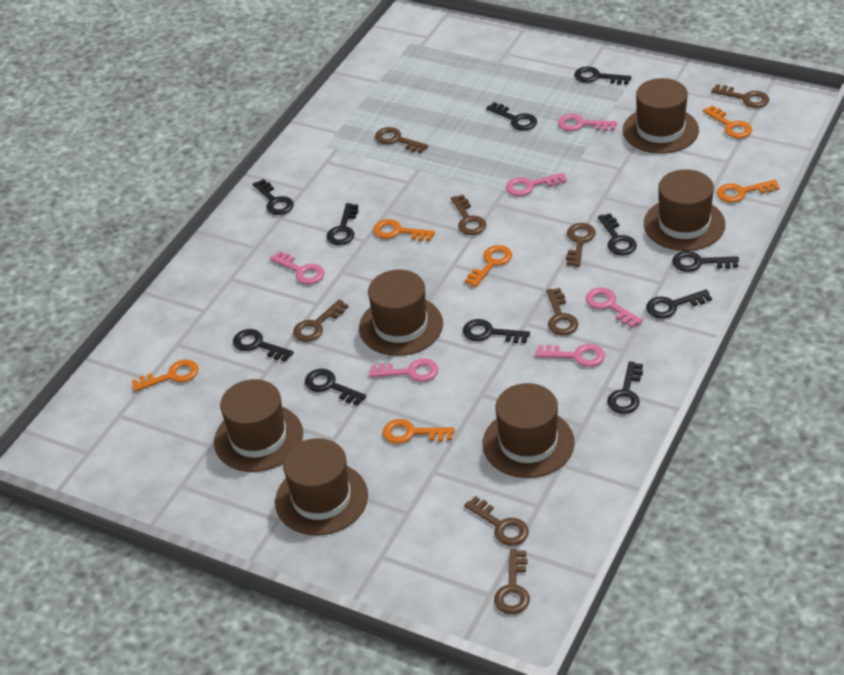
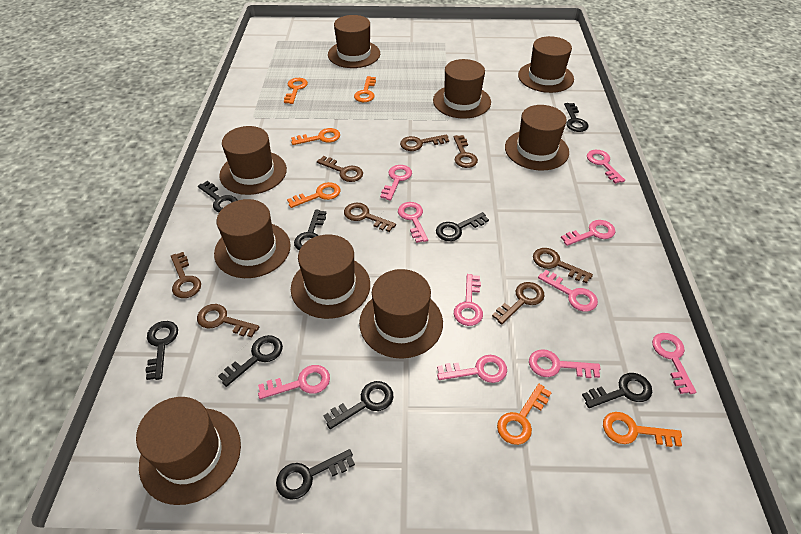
black key: 11 -> 9
brown hat: 6 -> 9
pink key: 6 -> 10

